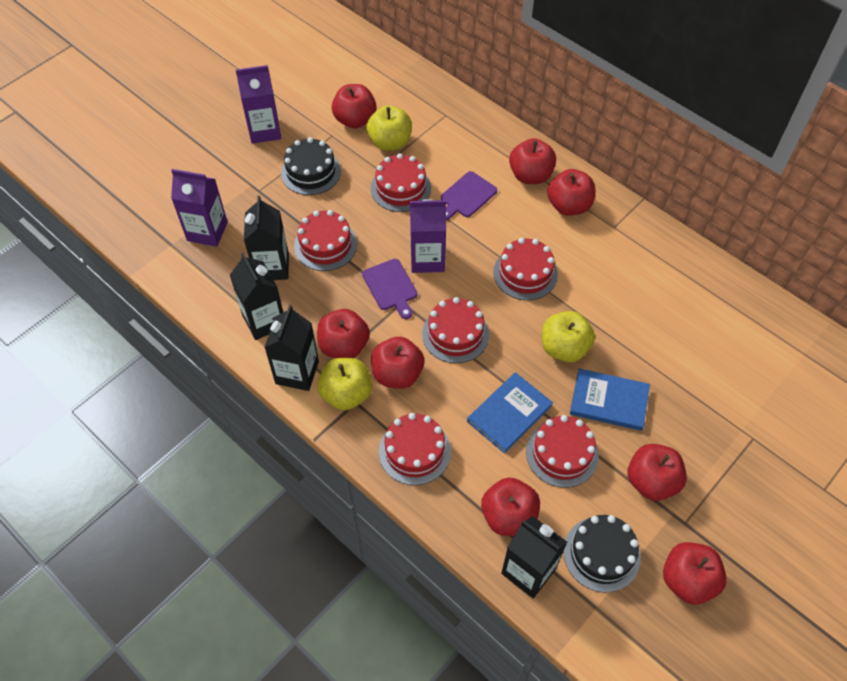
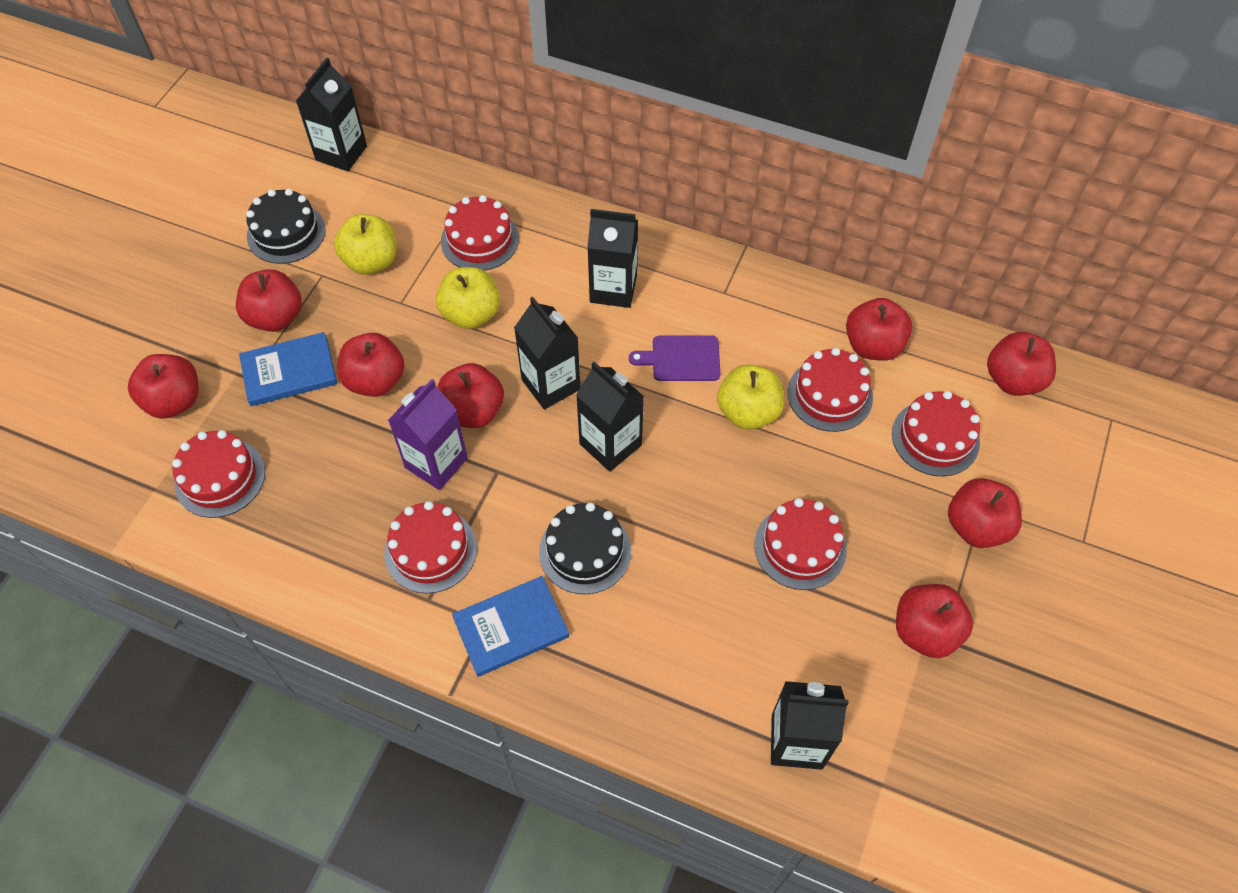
black carton: 4 -> 5
purple carton: 3 -> 1
purple cutting board: 2 -> 1

